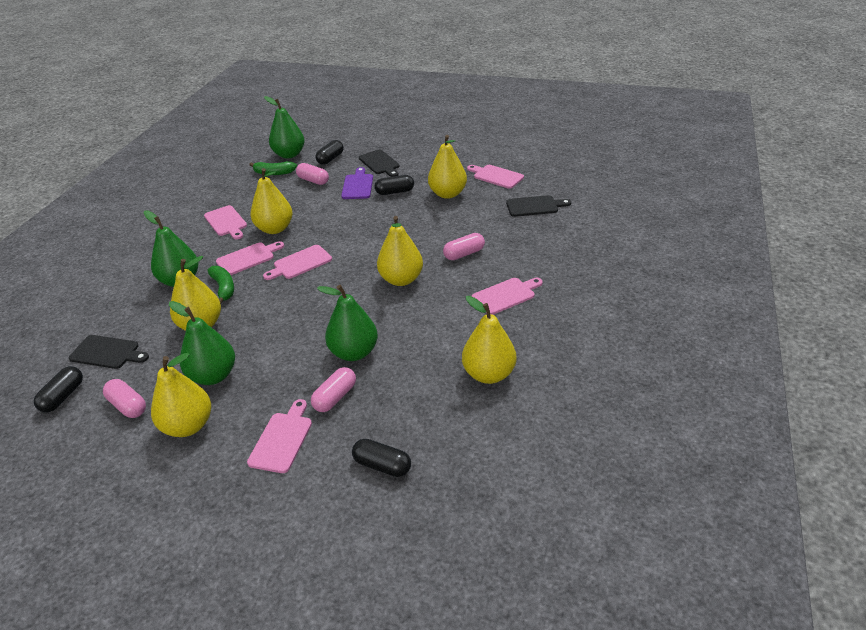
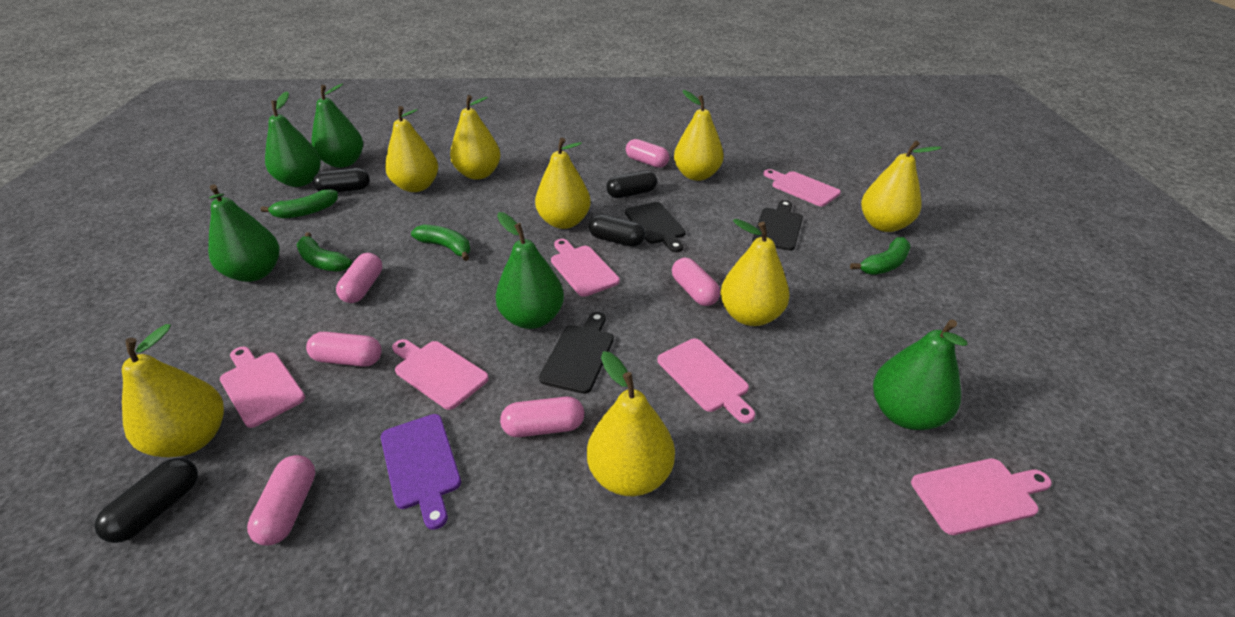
green banana: 2 -> 4
green pear: 4 -> 5
pink capsule: 4 -> 6
yellow pear: 6 -> 8

